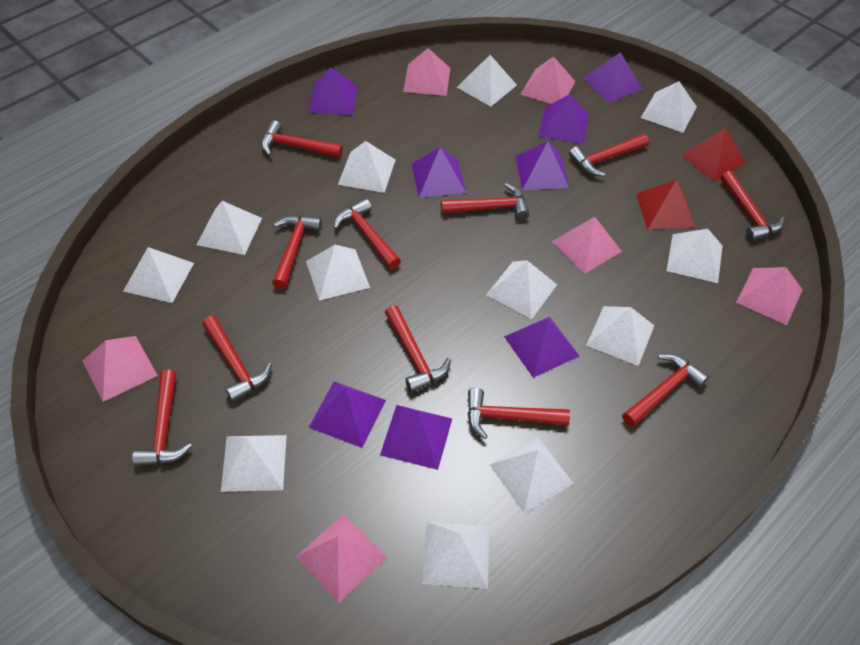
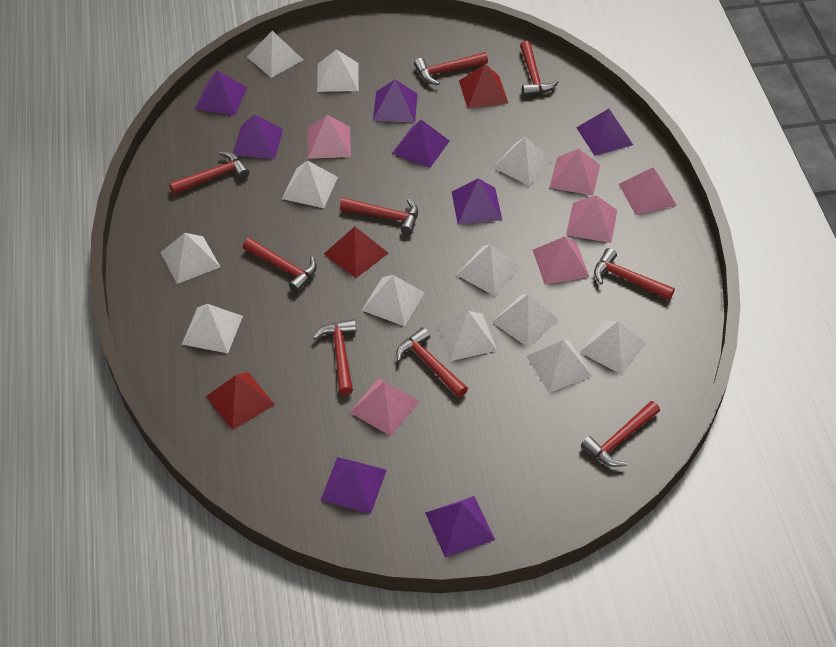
red hammer: 11 -> 9
red pyramid: 2 -> 3

